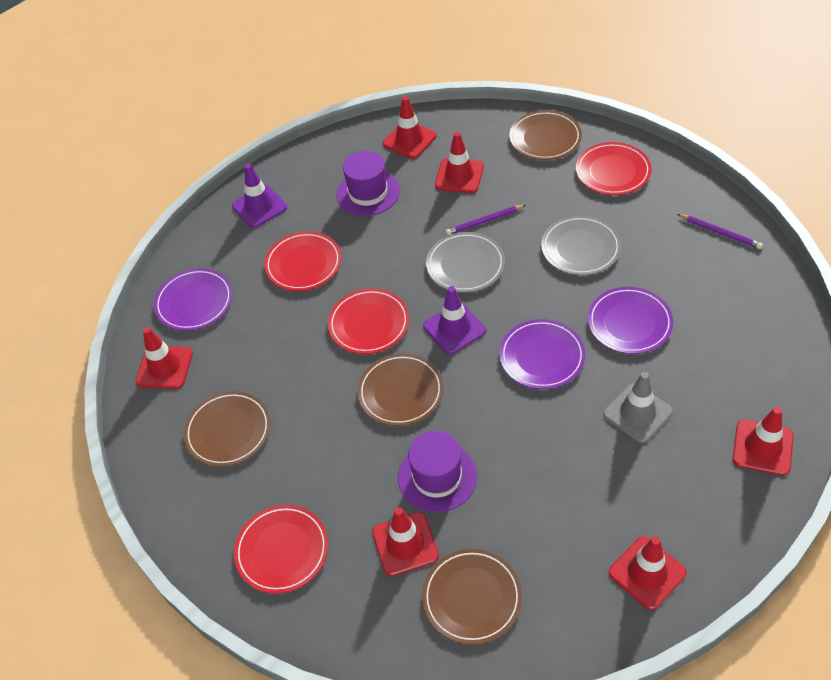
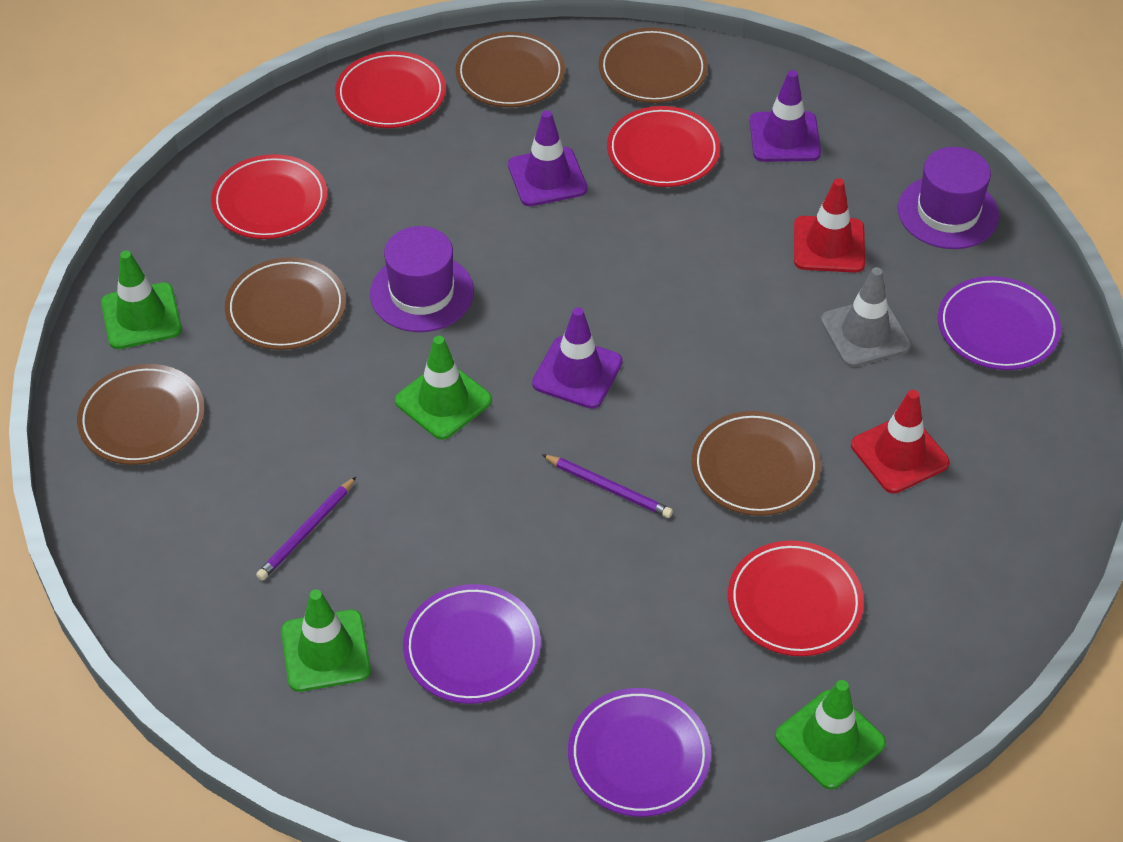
brown plate: 4 -> 5
green traffic cone: 0 -> 4
grey plate: 2 -> 0
purple traffic cone: 2 -> 3
red traffic cone: 6 -> 2

